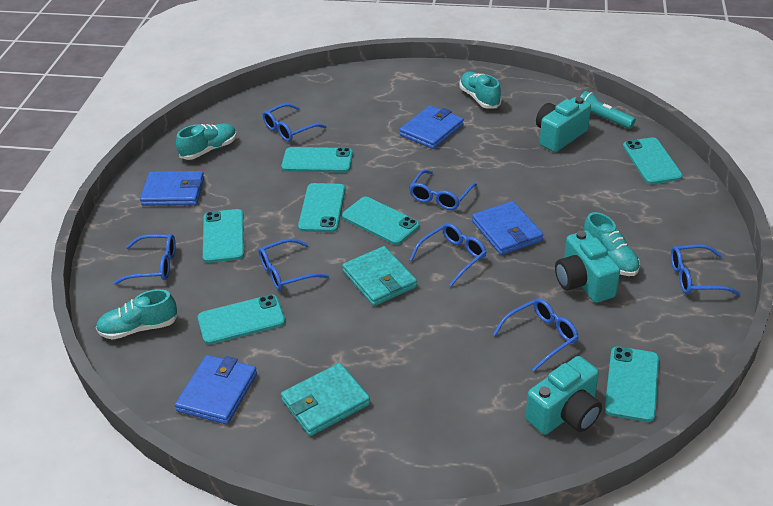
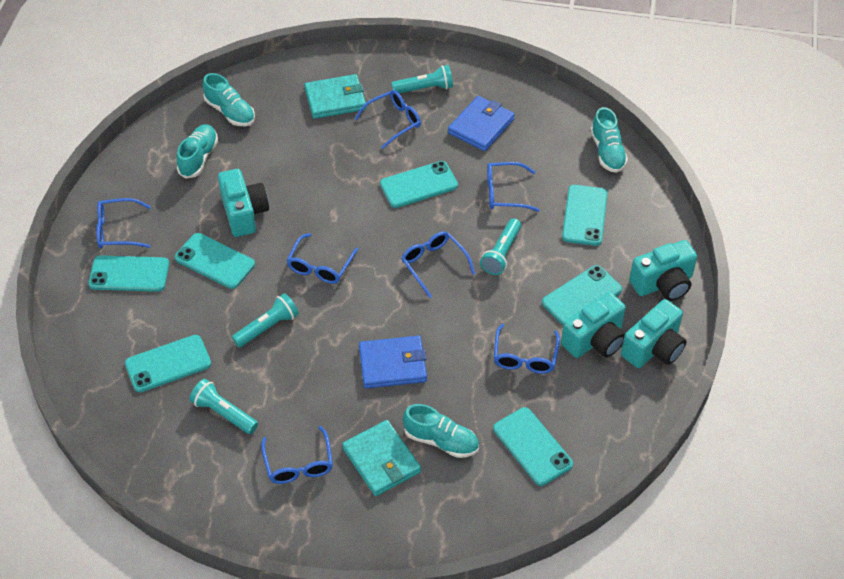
blue wallet: 4 -> 2
turquoise camera: 3 -> 4
turquoise flashlight: 1 -> 4

